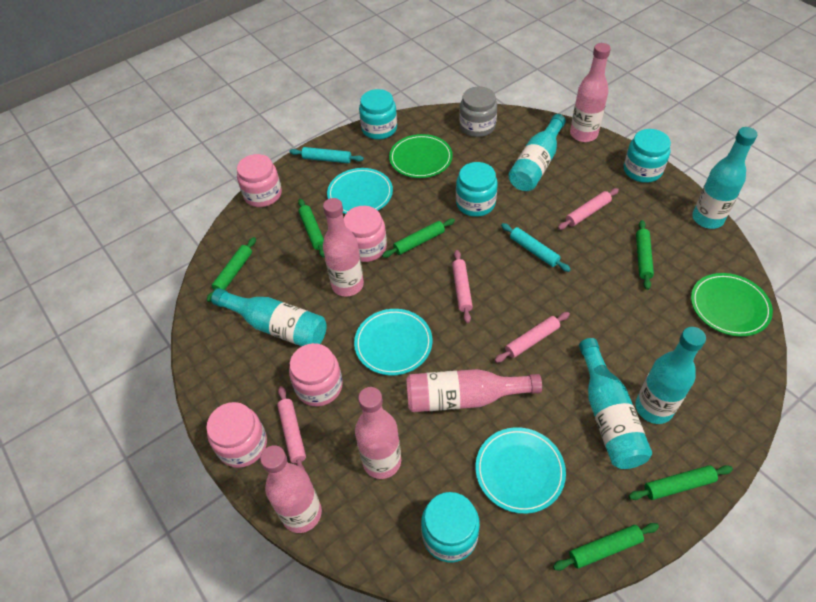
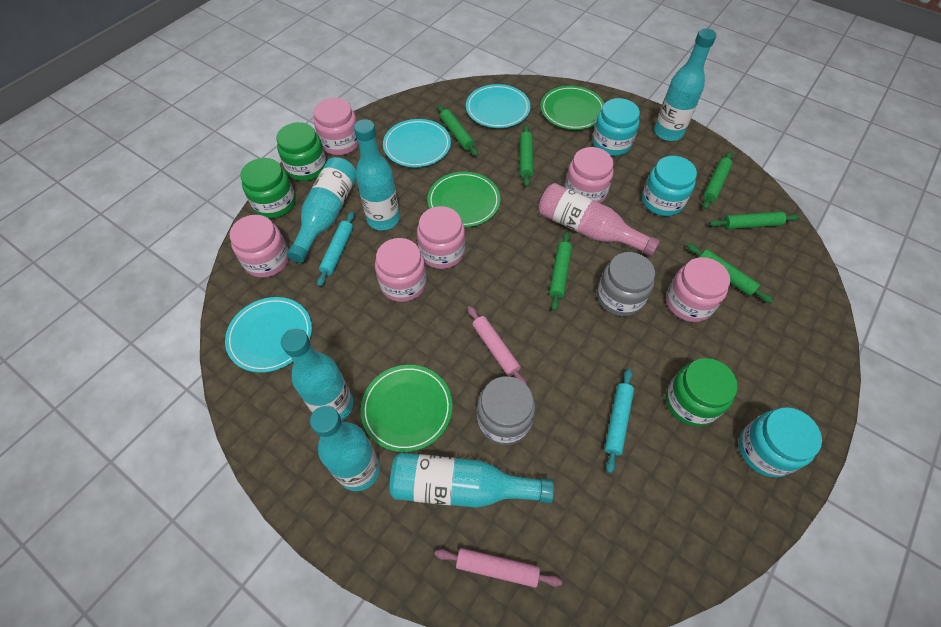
green jar: 0 -> 3
green plate: 2 -> 3
grey jar: 1 -> 2
pink bottle: 5 -> 1
pink jar: 4 -> 6
pink rolling pin: 4 -> 2
turquoise bottle: 5 -> 6
turquoise jar: 4 -> 3

